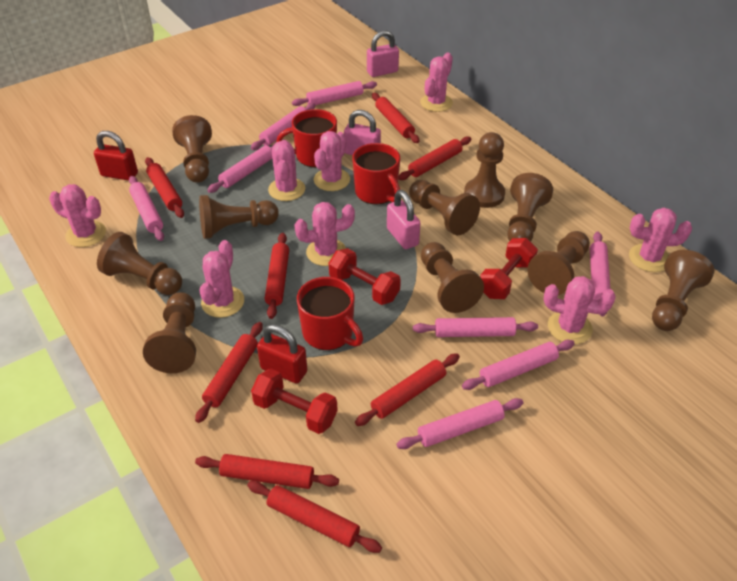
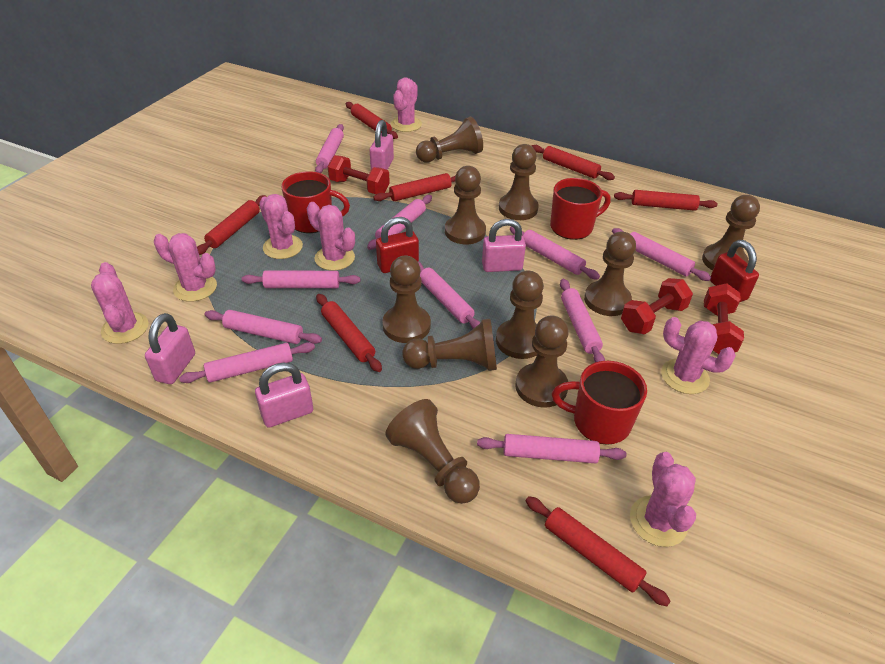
pink cactus: 8 -> 7
pink padlock: 3 -> 4
pink rolling pin: 8 -> 10
red rolling pin: 8 -> 7

